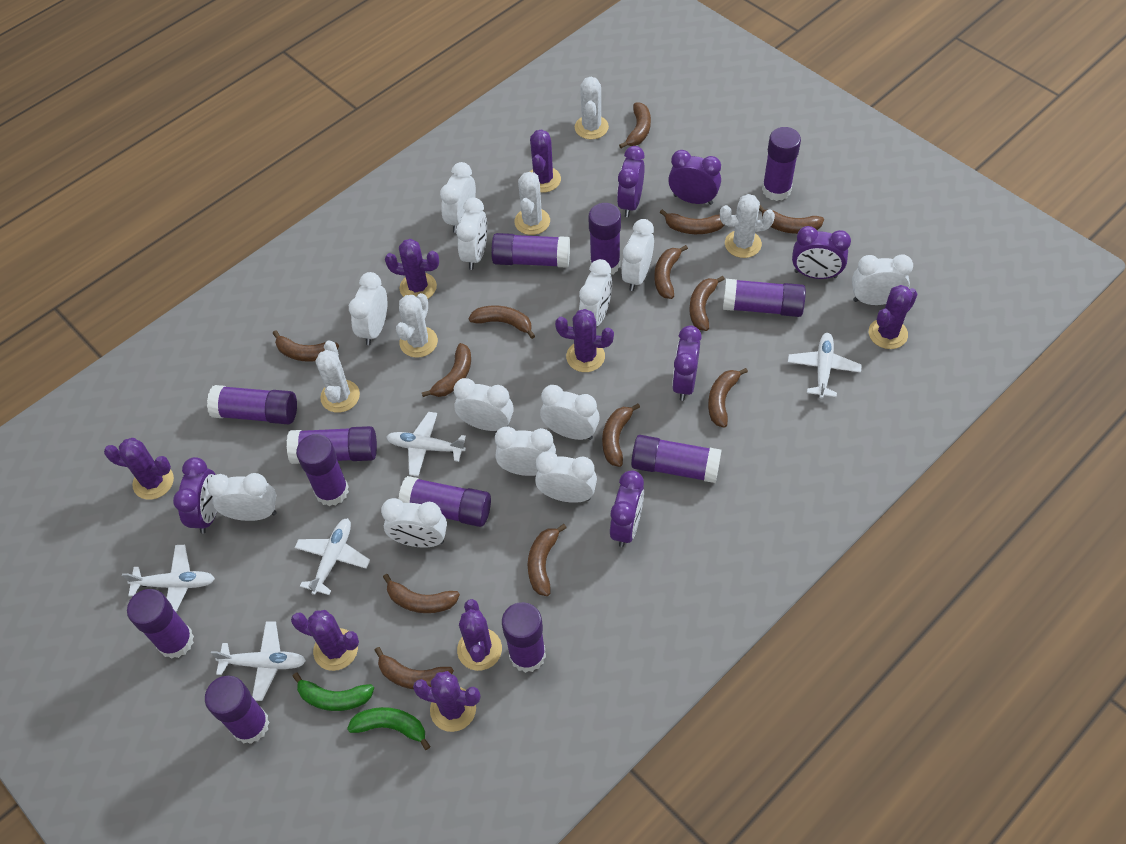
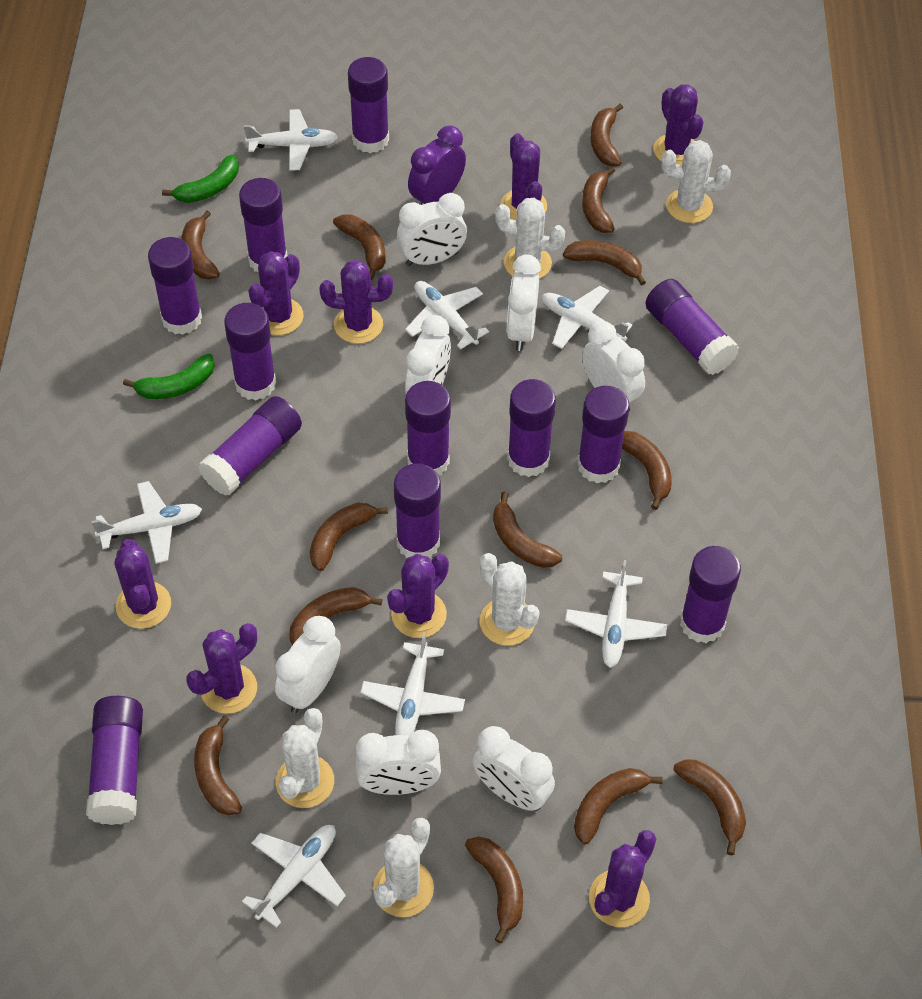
purple clock: 6 -> 1
white clock: 12 -> 7
white plane: 5 -> 7

